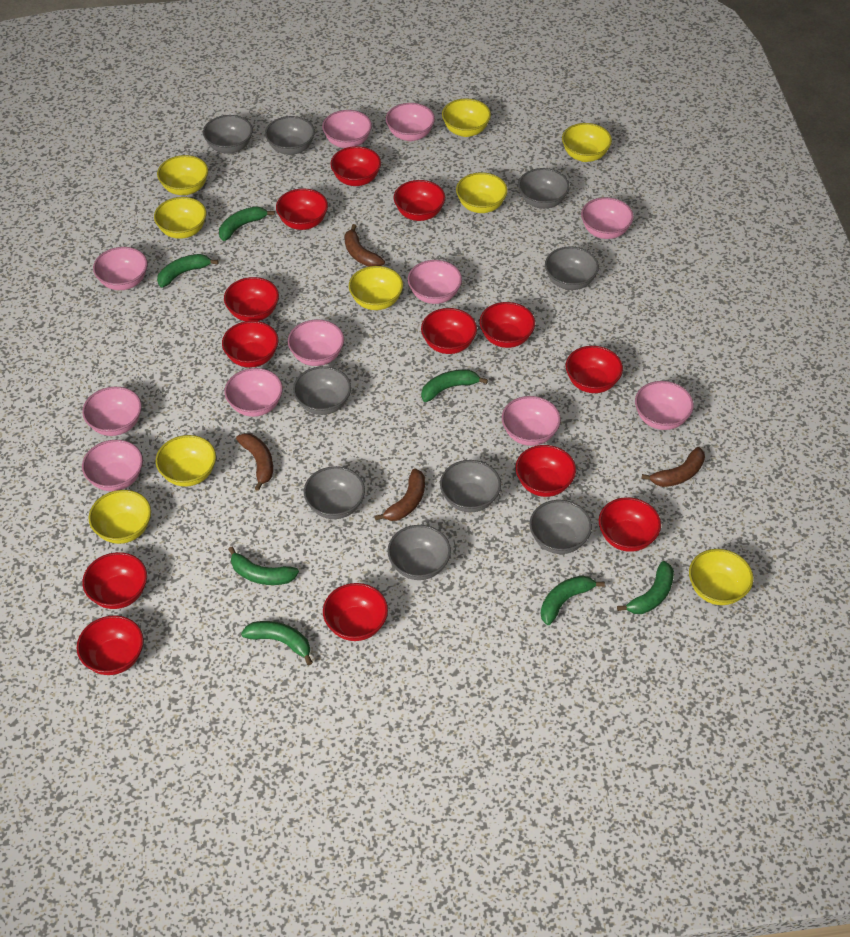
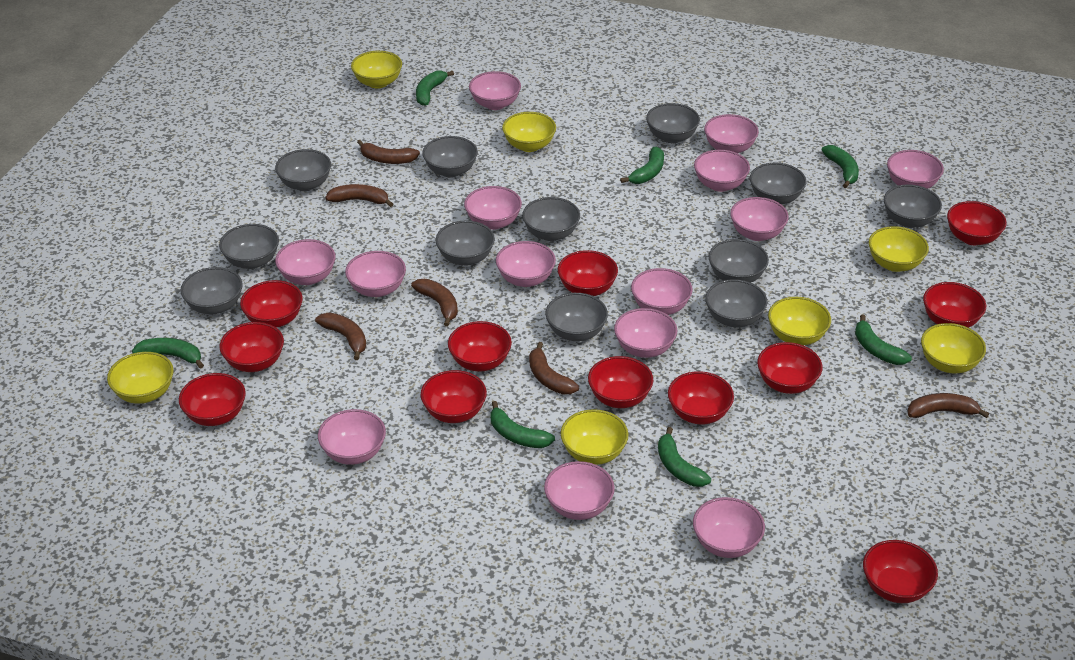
brown banana: 4 -> 6
grey bowl: 9 -> 12
pink bowl: 11 -> 14
red bowl: 13 -> 12
yellow bowl: 9 -> 7

